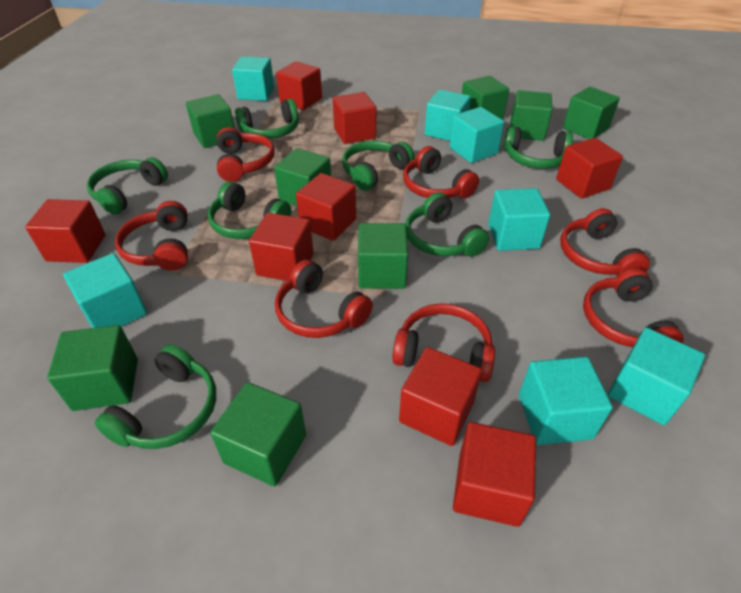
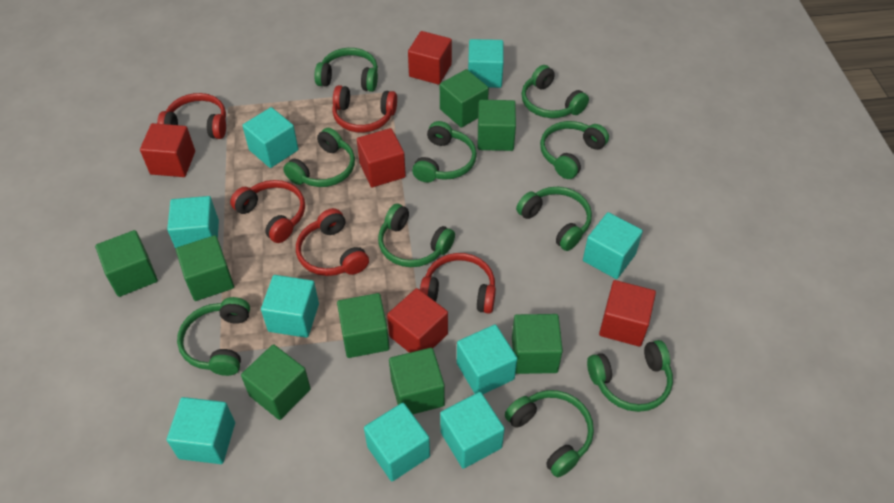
green headphones: 7 -> 10
red cube: 8 -> 5
red headphones: 7 -> 5
turquoise cube: 7 -> 9

